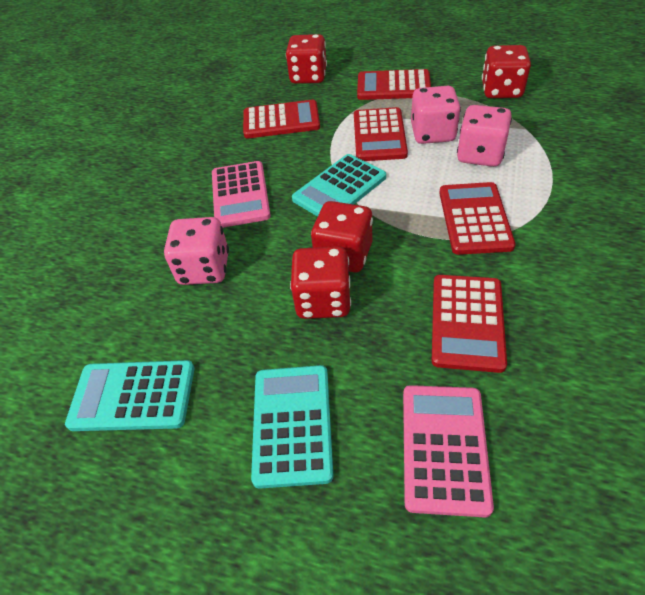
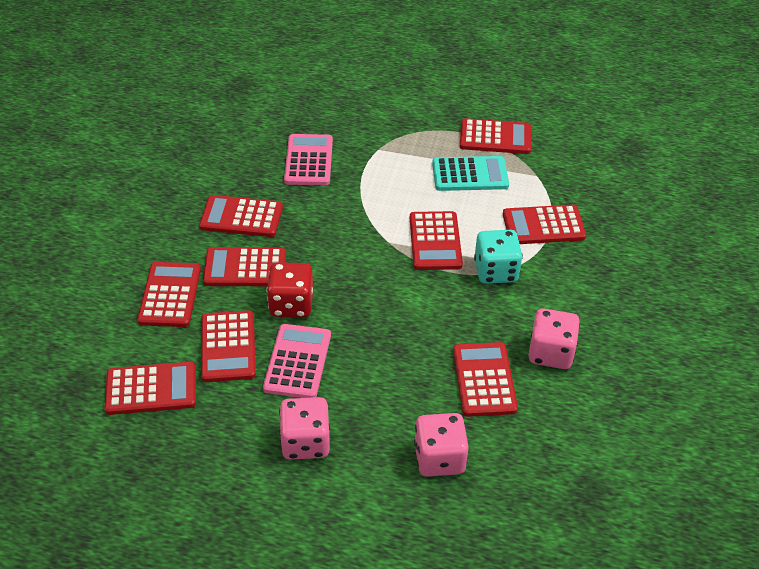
red calculator: 5 -> 9
red dice: 4 -> 1
turquoise calculator: 3 -> 1
turquoise dice: 0 -> 1

